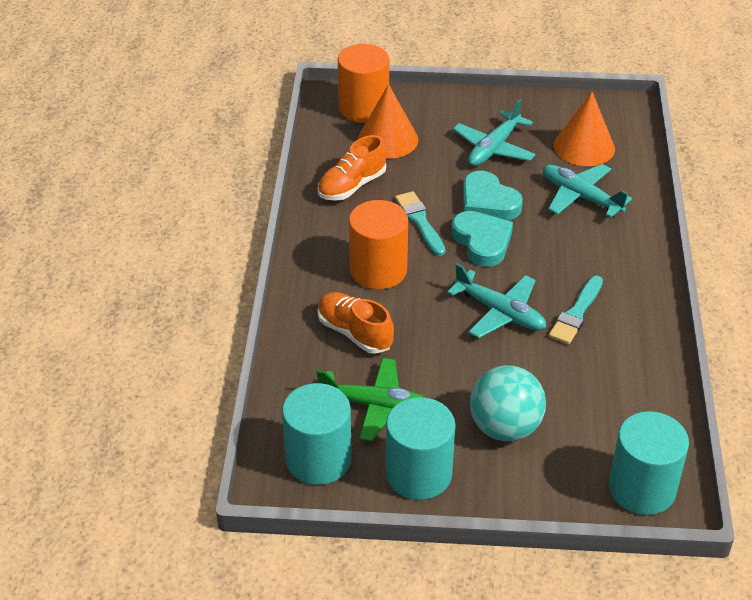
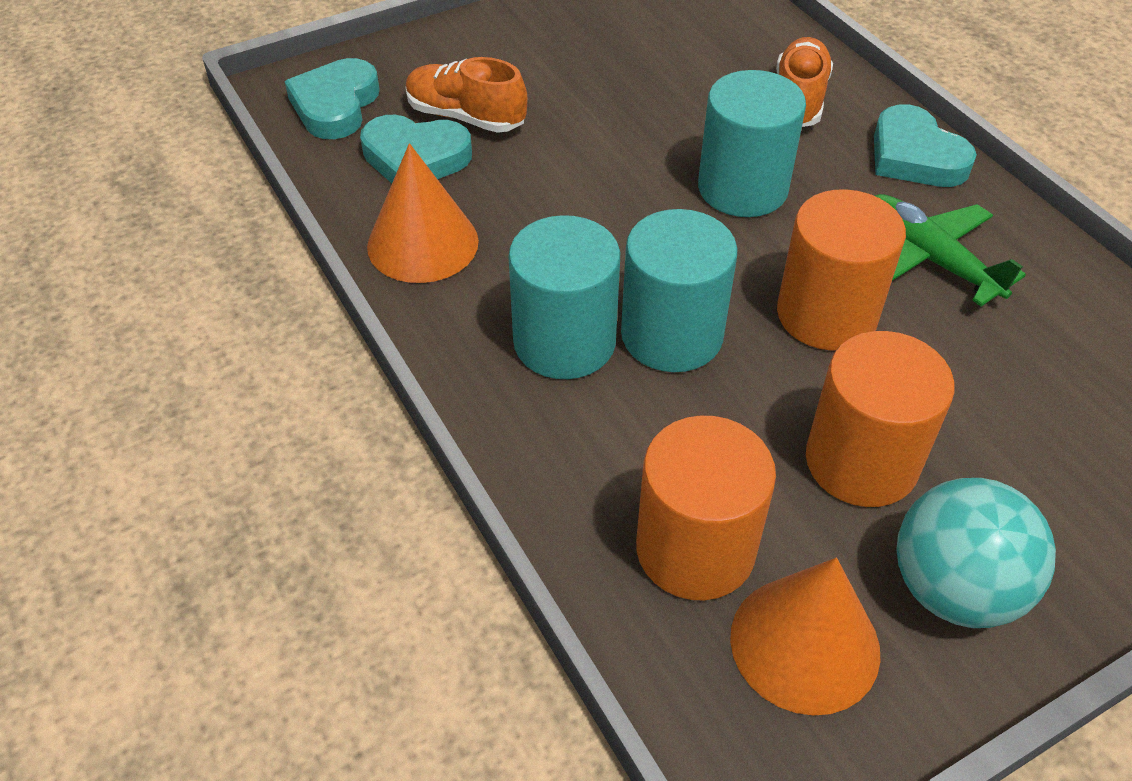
orange cylinder: 2 -> 3
turquoise brush: 2 -> 0
turquoise heart: 2 -> 3
turquoise plane: 3 -> 0

